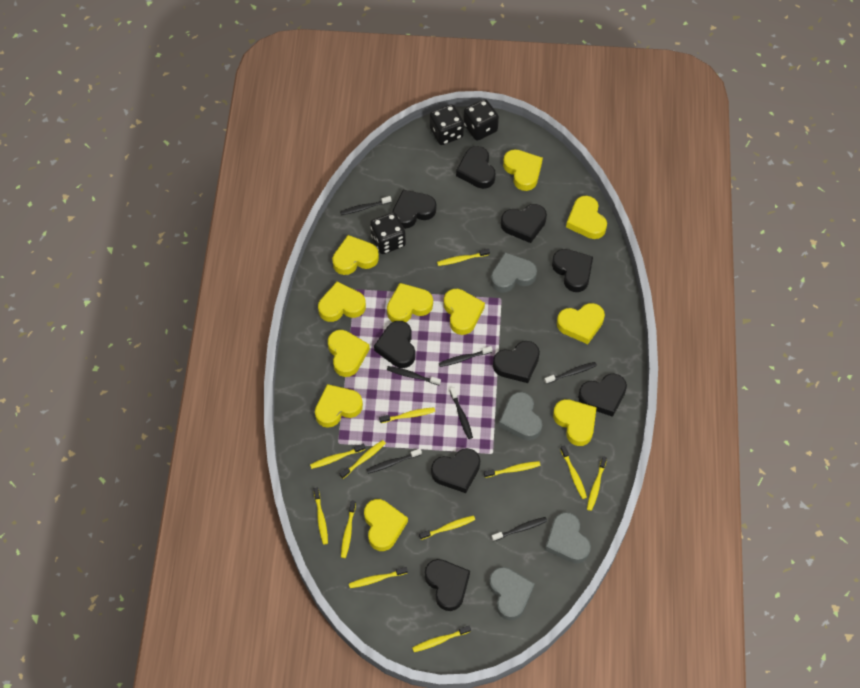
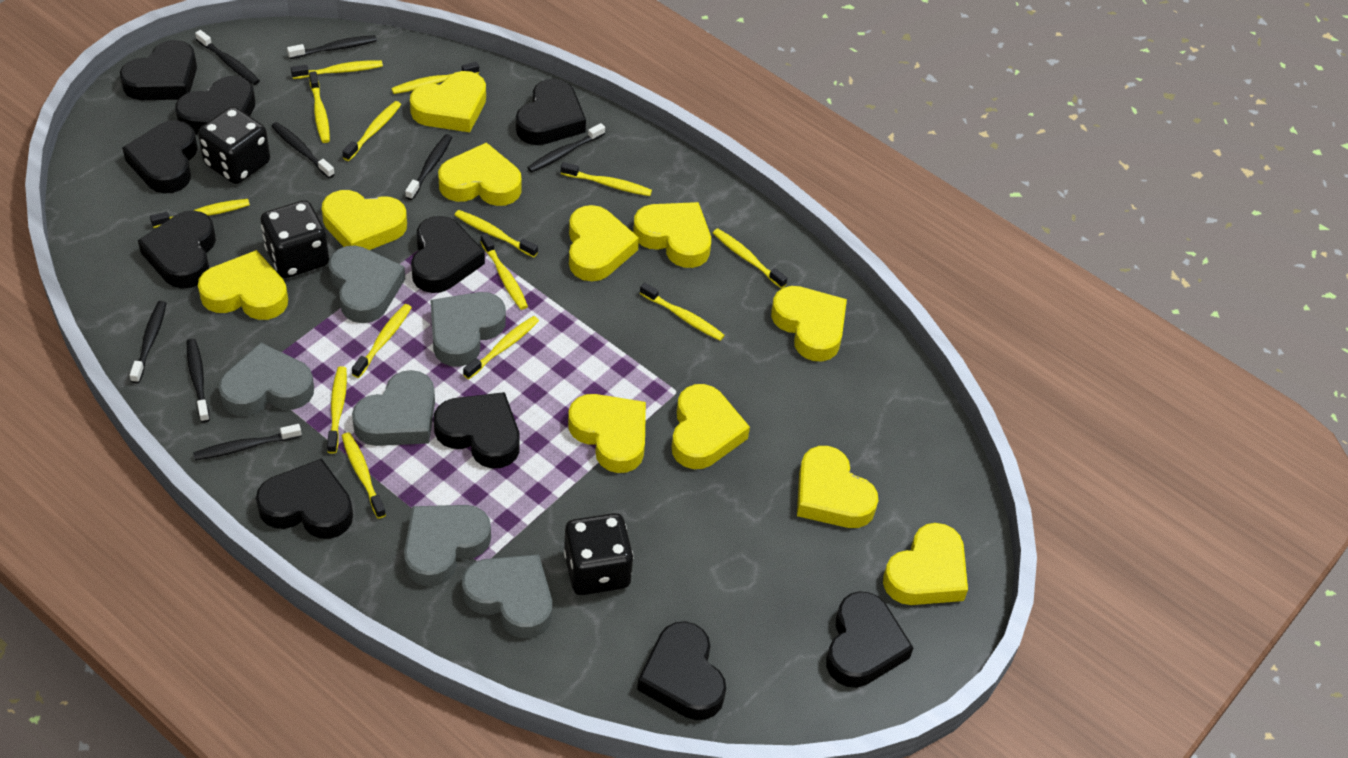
black heart: 9 -> 10
black toothbrush: 7 -> 8
grey heart: 4 -> 6
yellow toothbrush: 12 -> 14

